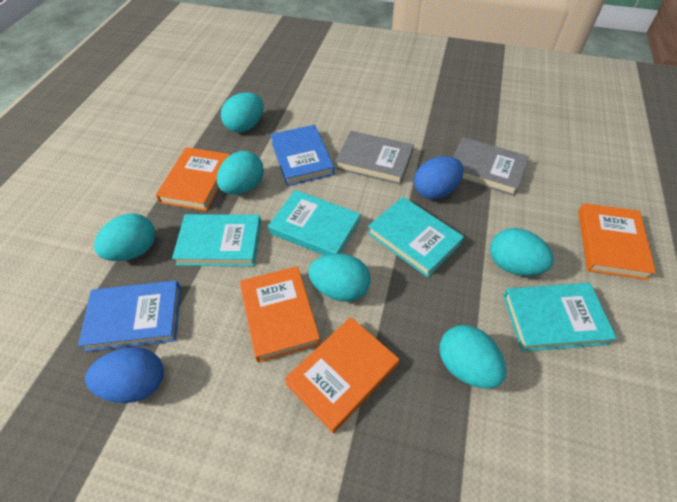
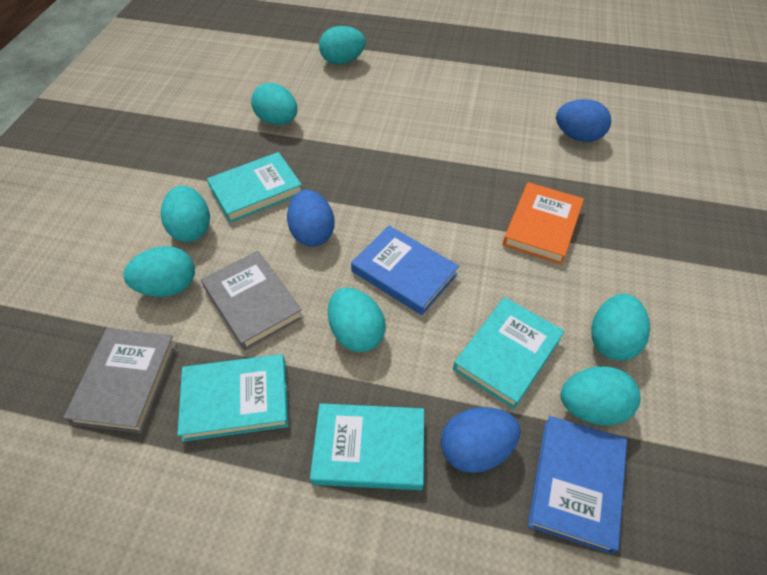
blue egg: 2 -> 3
orange book: 4 -> 1
turquoise egg: 6 -> 7

